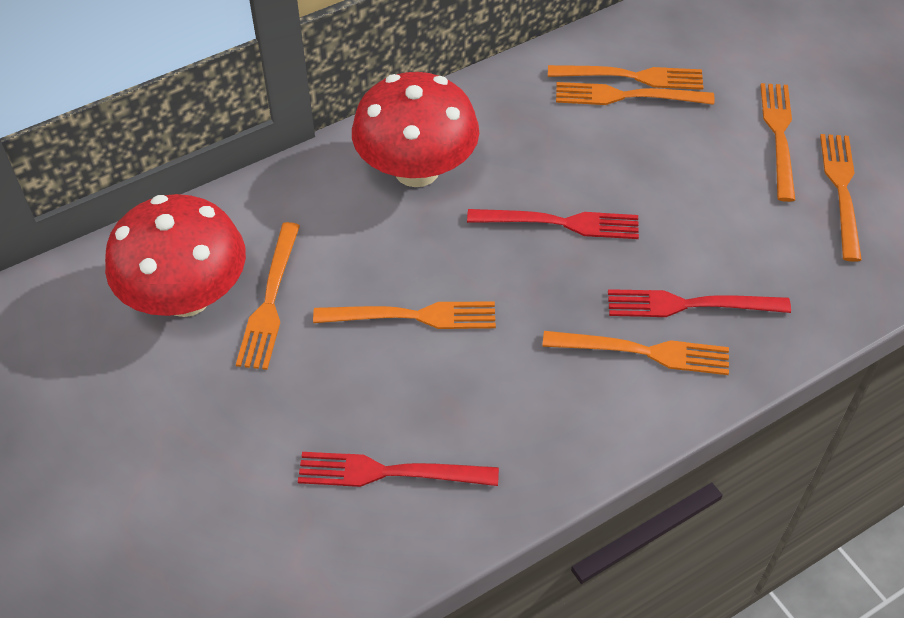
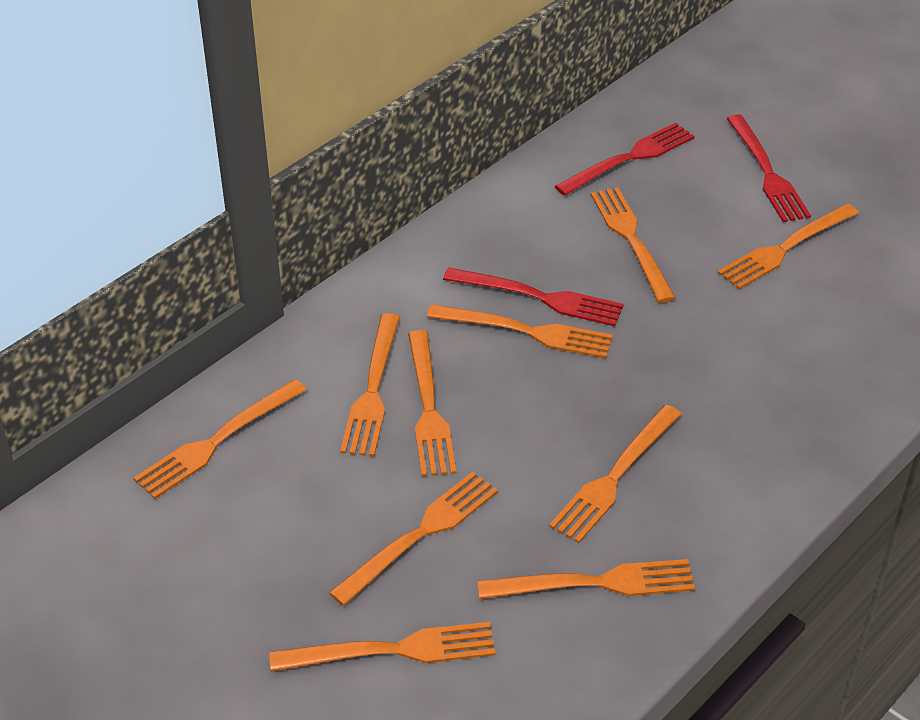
orange fork: 7 -> 10
red mushroom: 2 -> 0

